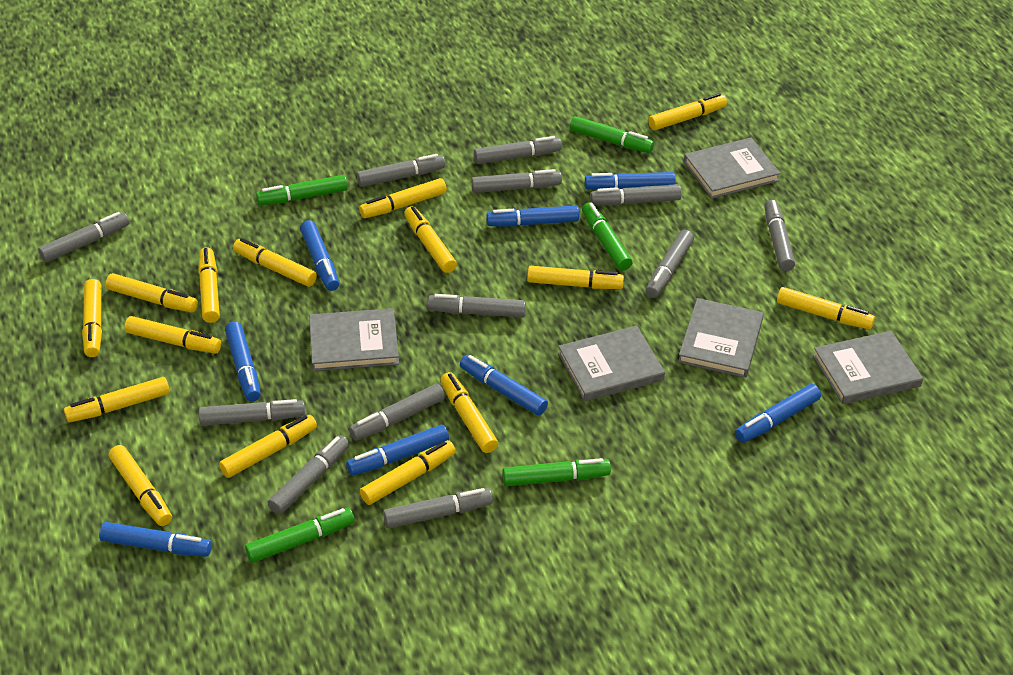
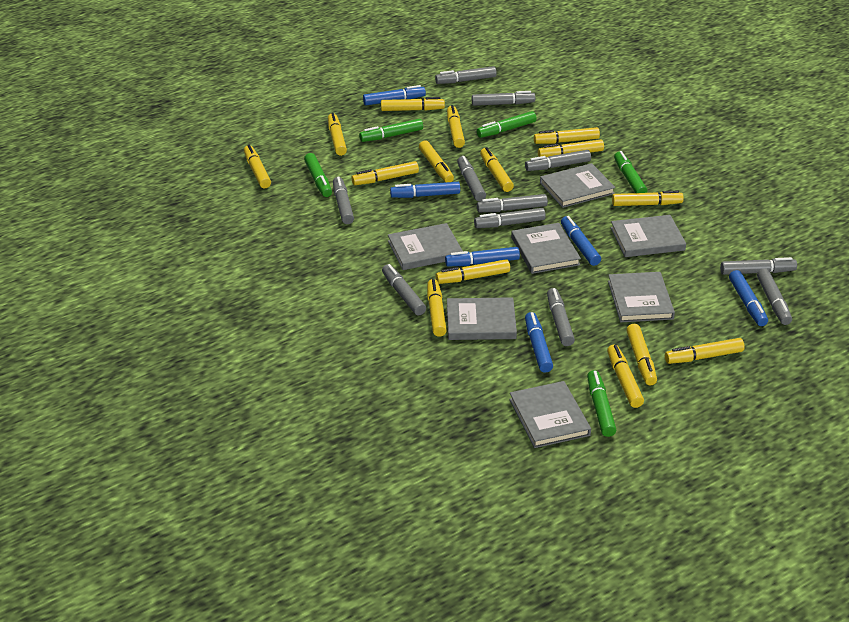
blue marker: 8 -> 6
grey book: 5 -> 7
grey marker: 12 -> 11

